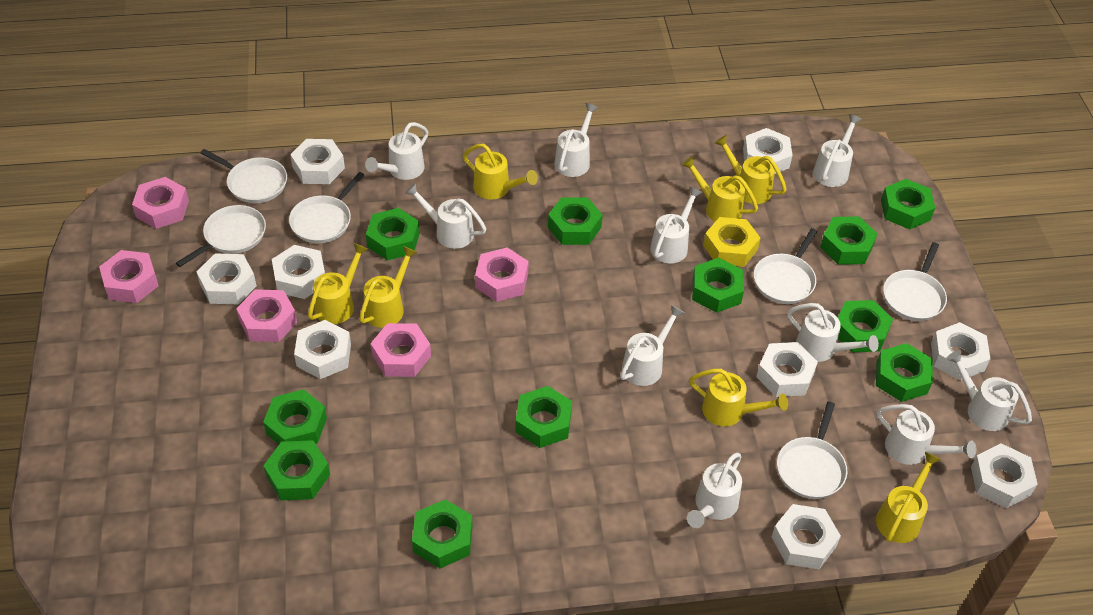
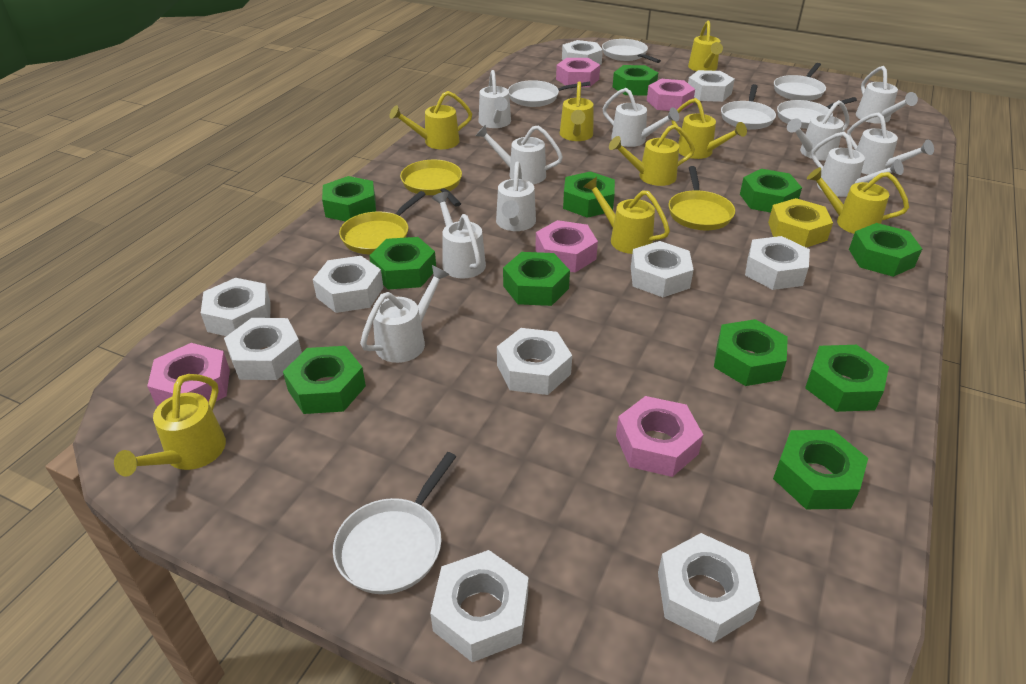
white nut: 9 -> 10
yellow pan: 0 -> 3
yellow watering can: 7 -> 8

